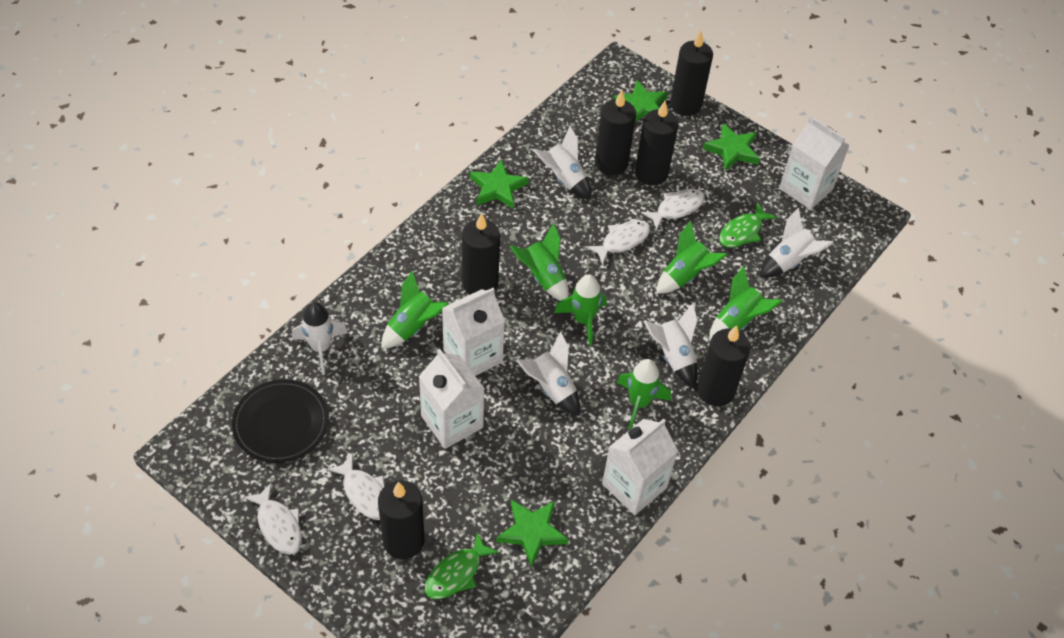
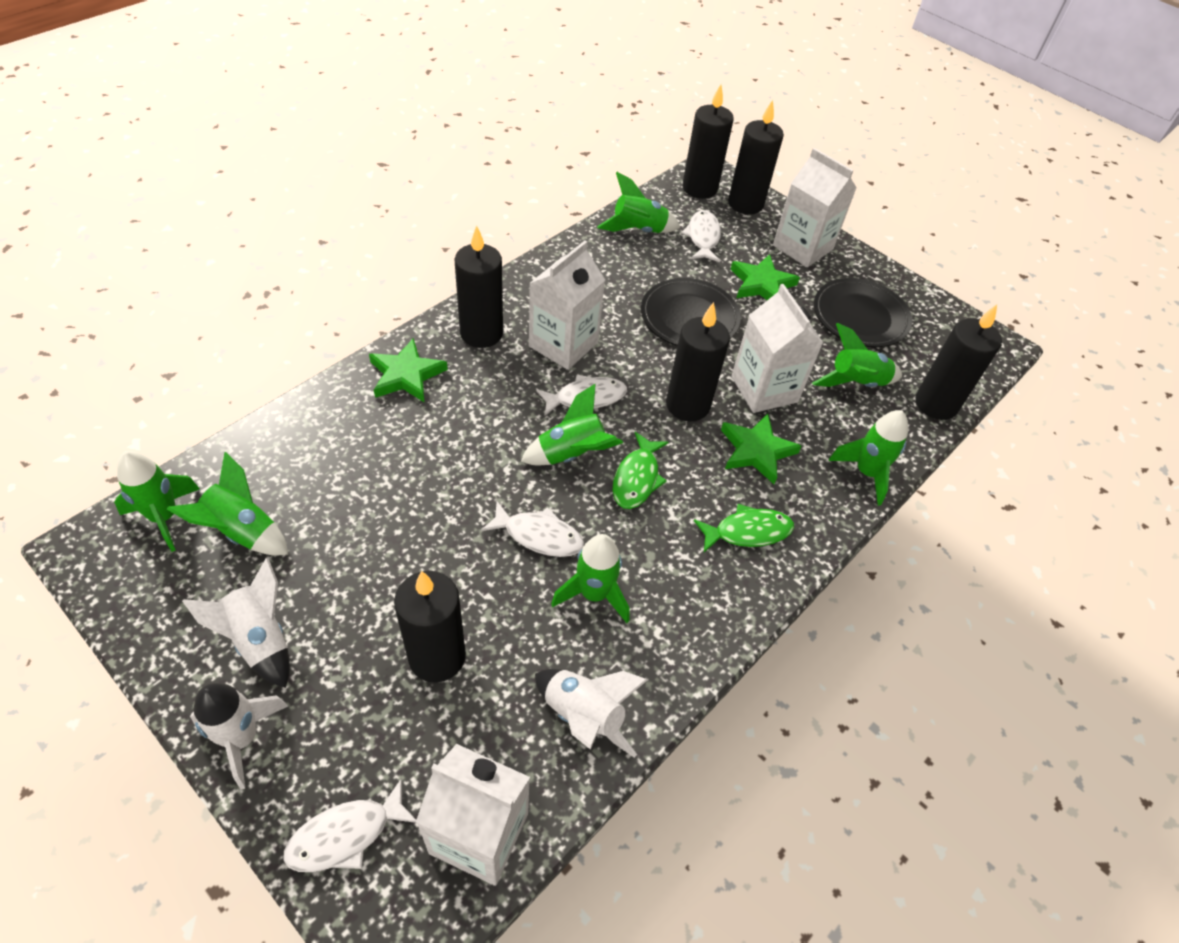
black plate: 1 -> 2
green rocket: 6 -> 7
green star: 4 -> 3
white rocket: 5 -> 3

